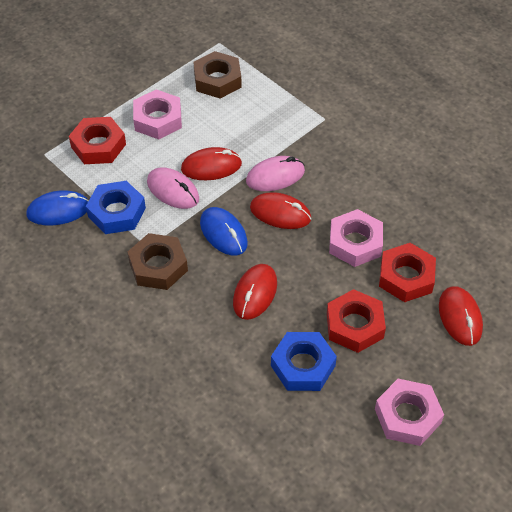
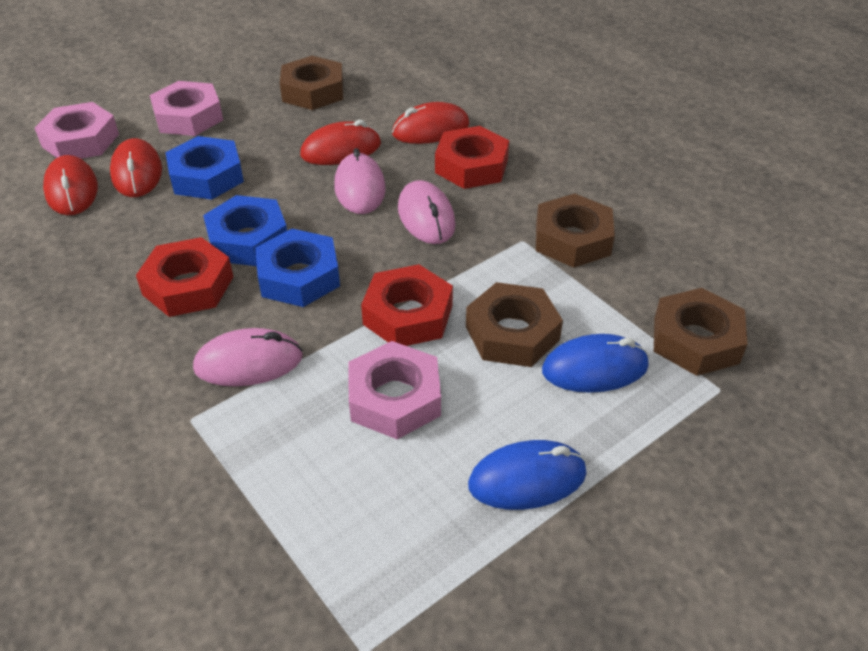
blue nut: 2 -> 3
brown nut: 2 -> 4
pink mouse: 2 -> 3

